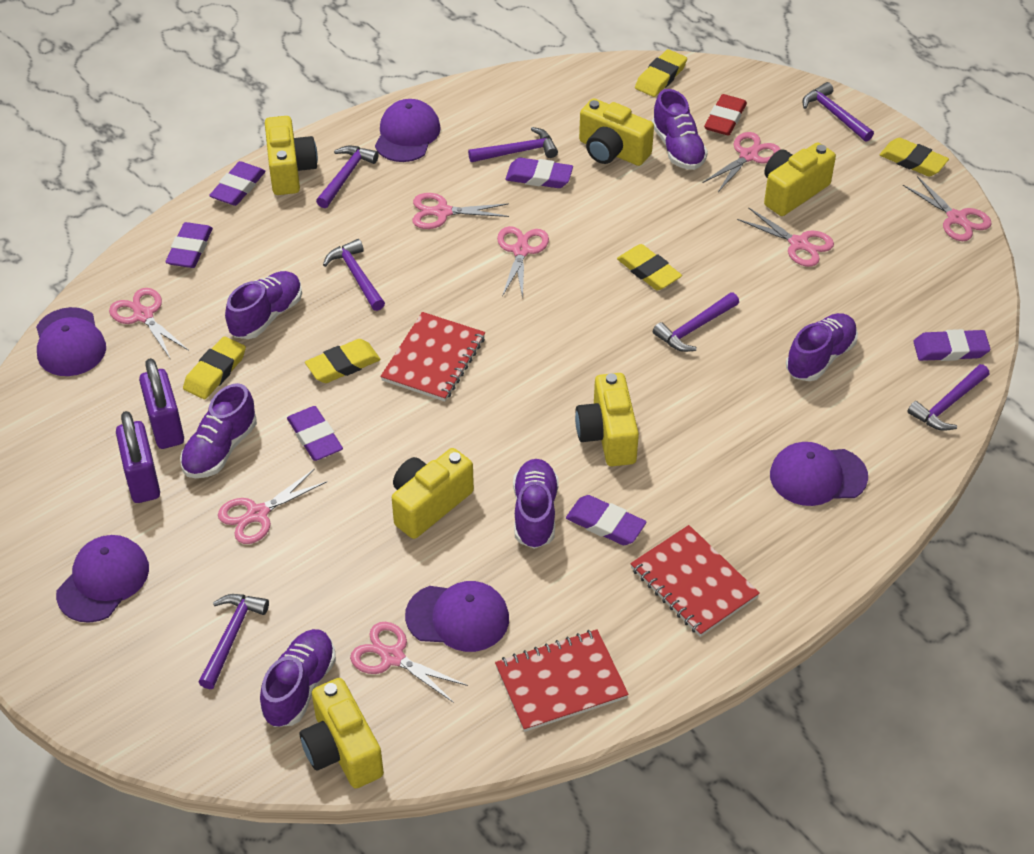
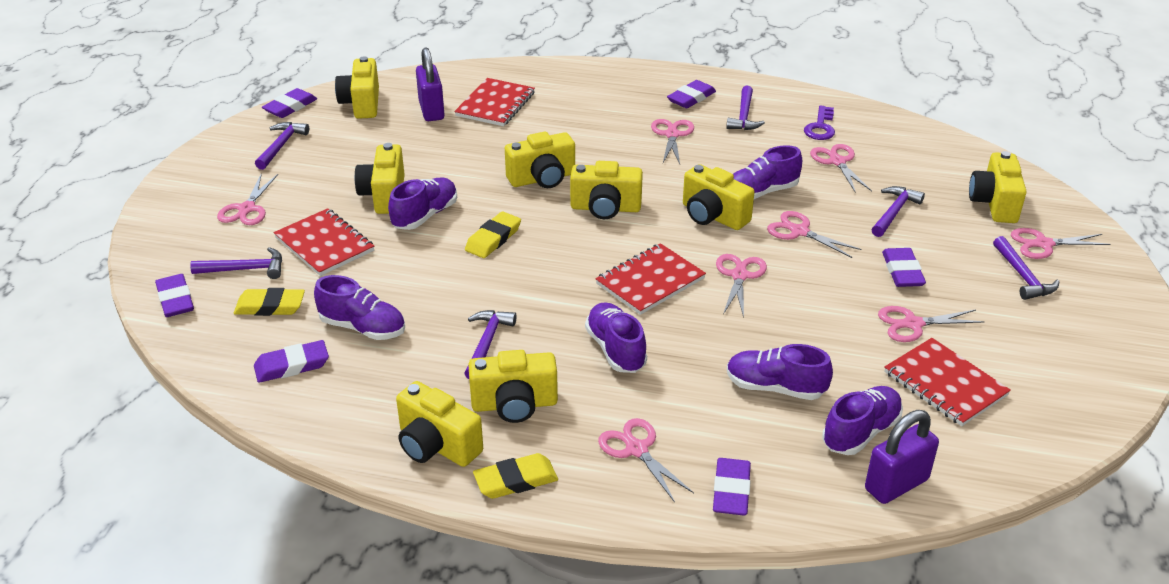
purple cap: 5 -> 0
purple hammer: 7 -> 6
purple key: 0 -> 1
red eraser: 1 -> 0
red notebook: 3 -> 4
yellow camera: 6 -> 8
yellow eraser: 5 -> 3

